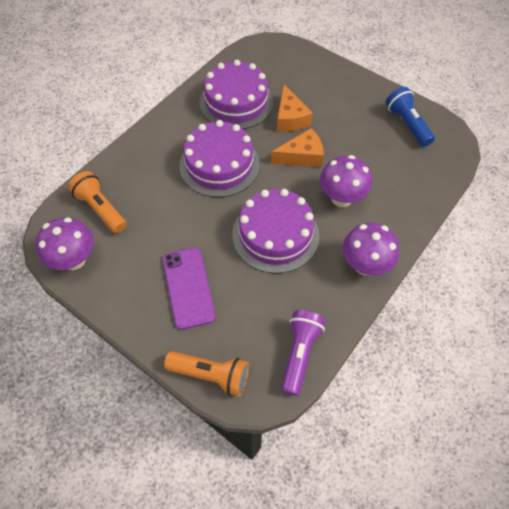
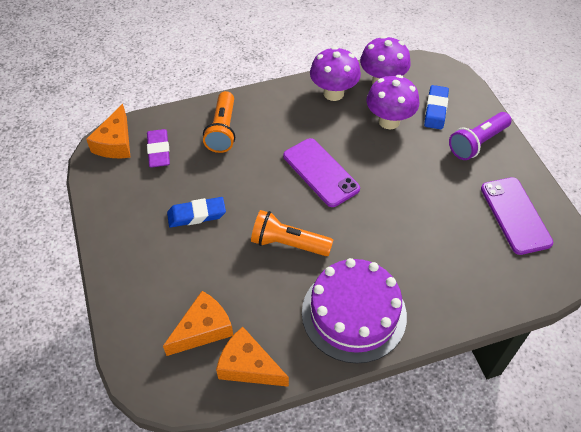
blue eraser: 0 -> 2
blue flashlight: 1 -> 0
orange cheese: 2 -> 3
purple cake: 3 -> 1
purple eraser: 0 -> 1
purple phone: 1 -> 2

